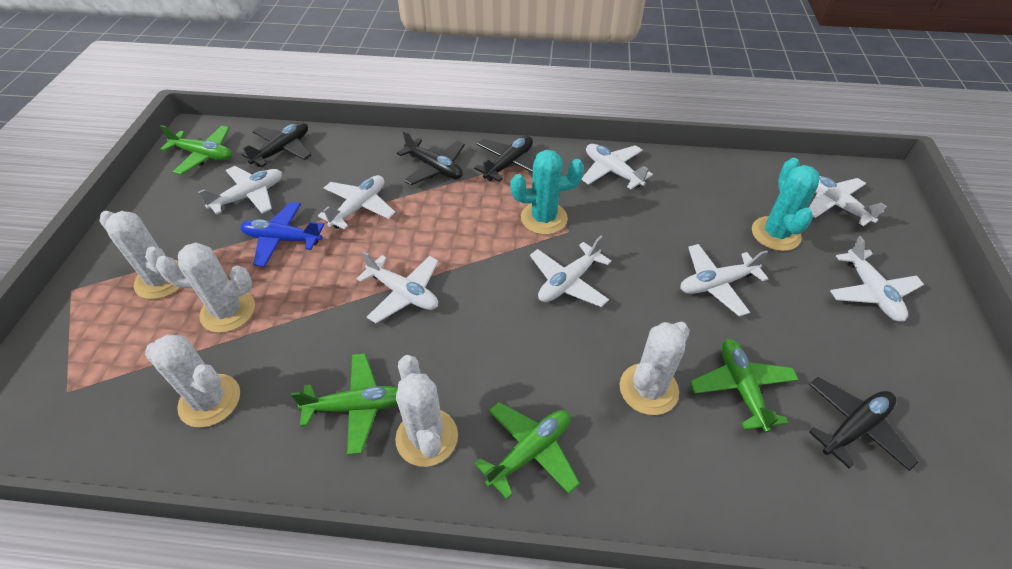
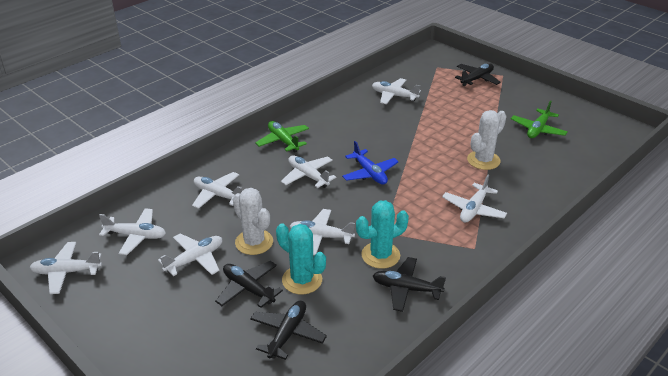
green plane: 4 -> 2
white cactus: 5 -> 2

